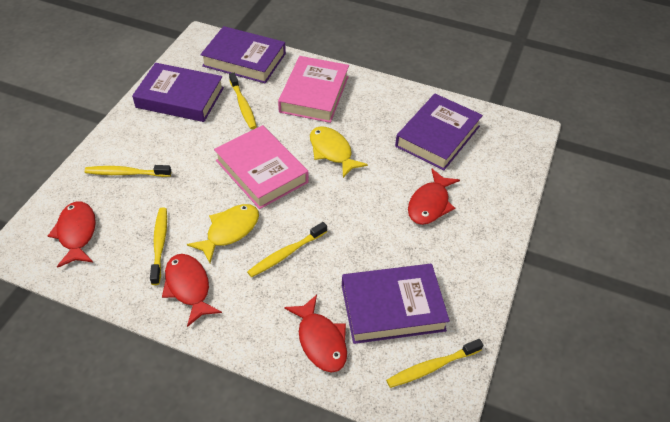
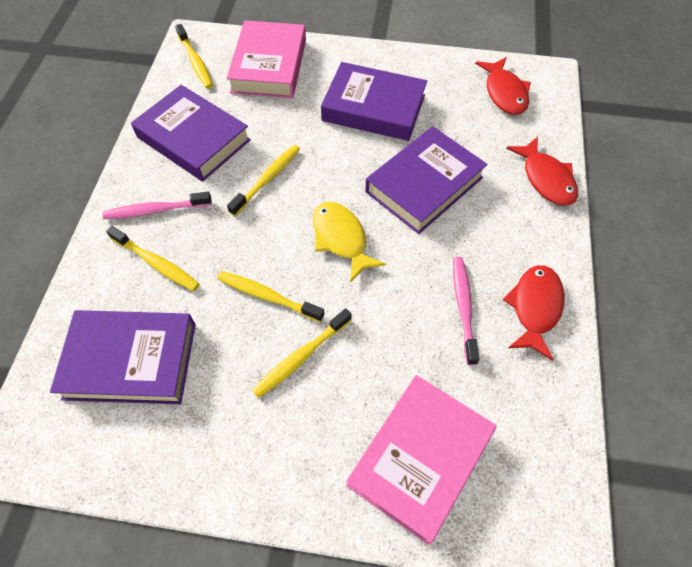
pink toothbrush: 0 -> 2
red fish: 4 -> 3
yellow fish: 2 -> 1

